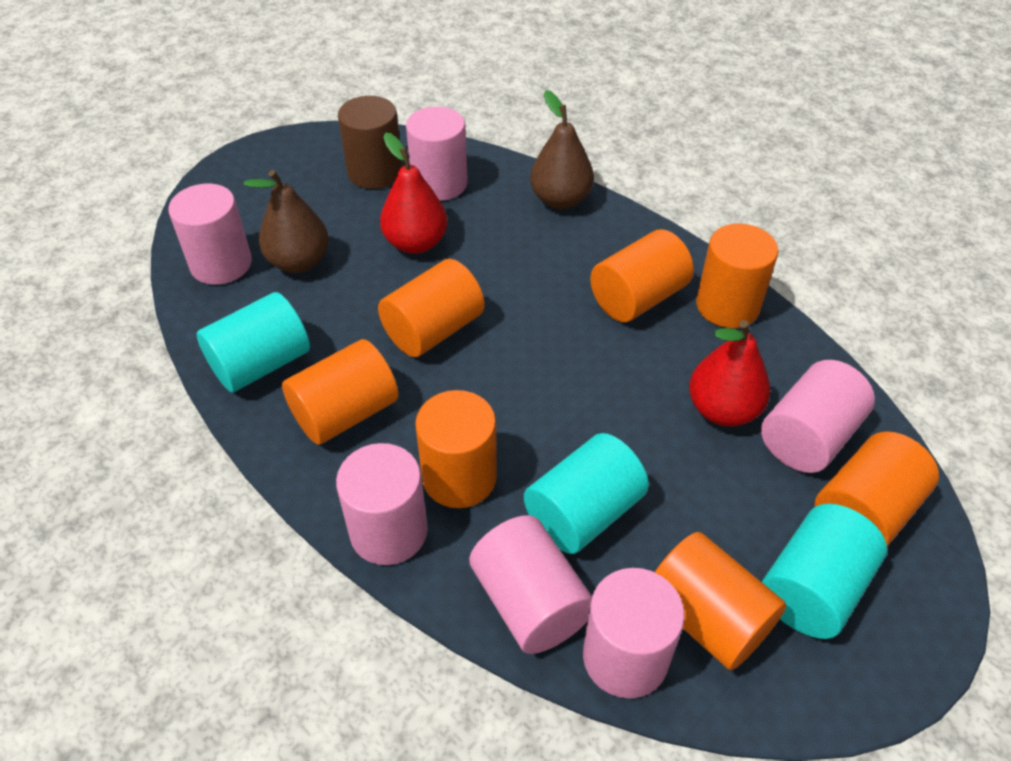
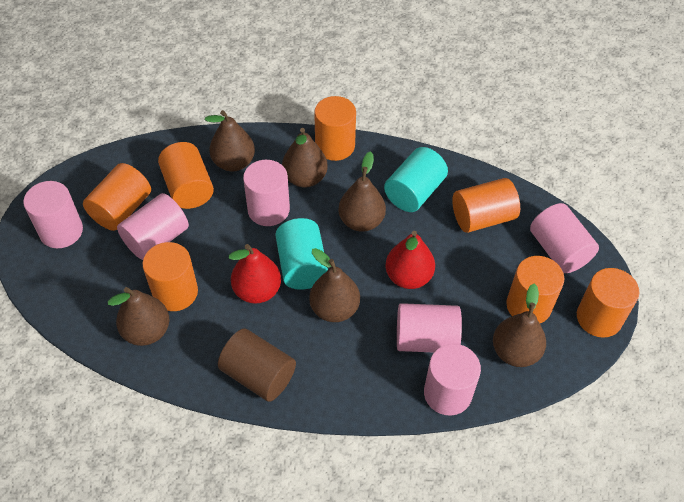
brown pear: 2 -> 6
turquoise cylinder: 3 -> 2

